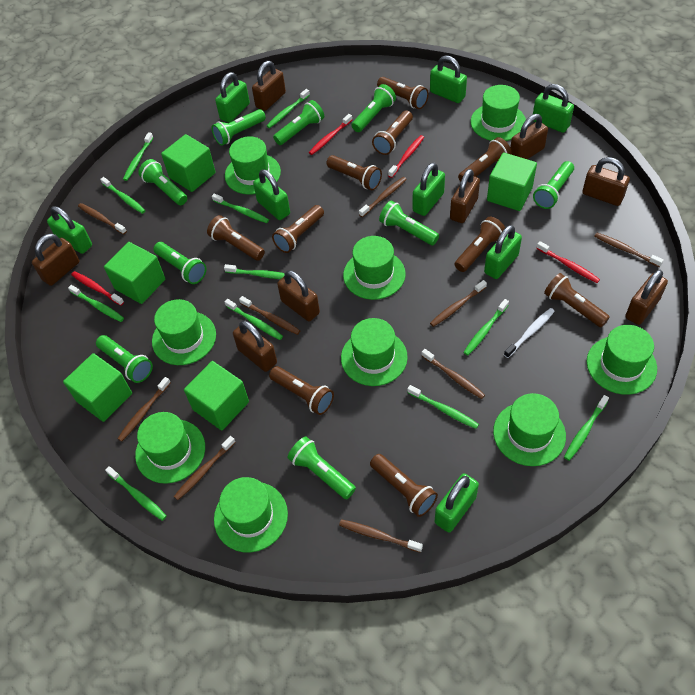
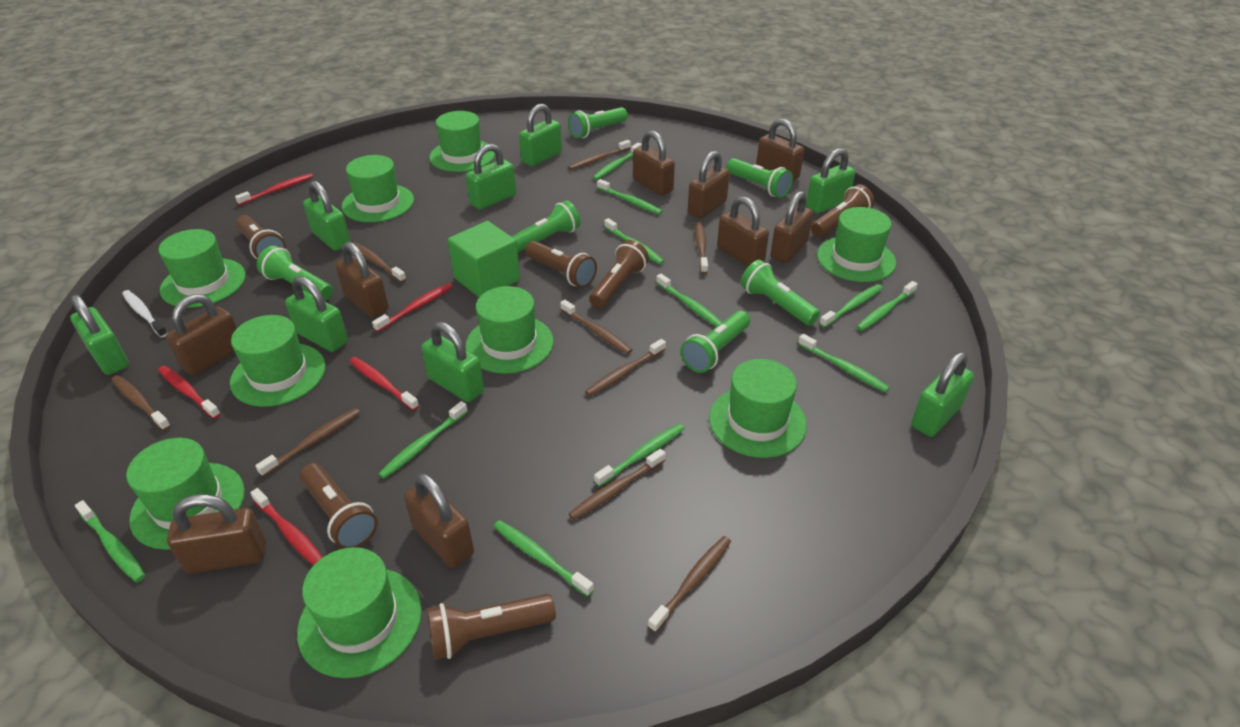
brown flashlight: 10 -> 6
brown padlock: 8 -> 9
green cube: 5 -> 1
green flashlight: 9 -> 6
red toothbrush: 4 -> 5

